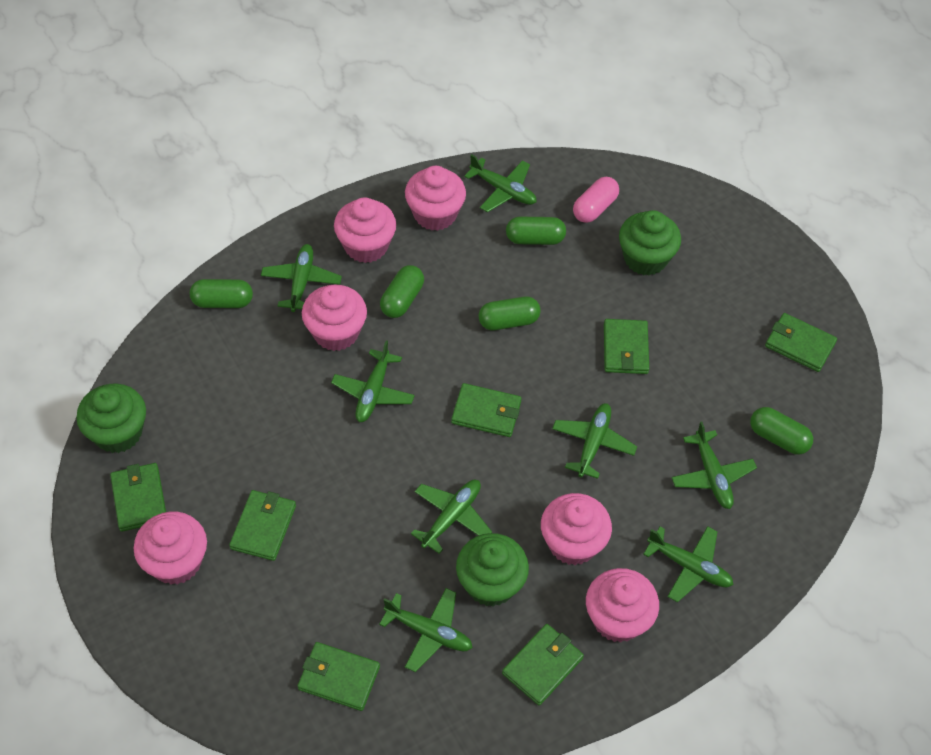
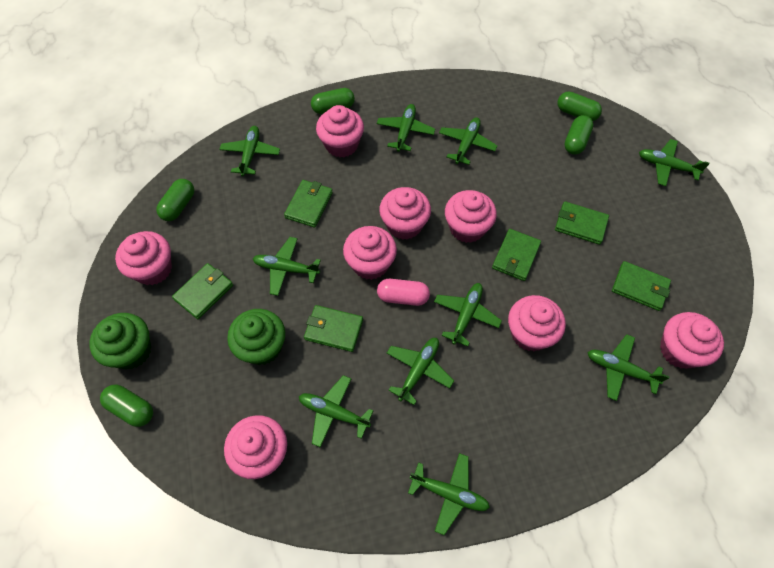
green cupcake: 3 -> 2
green plane: 8 -> 10
green wallet: 7 -> 6
pink cupcake: 6 -> 8

